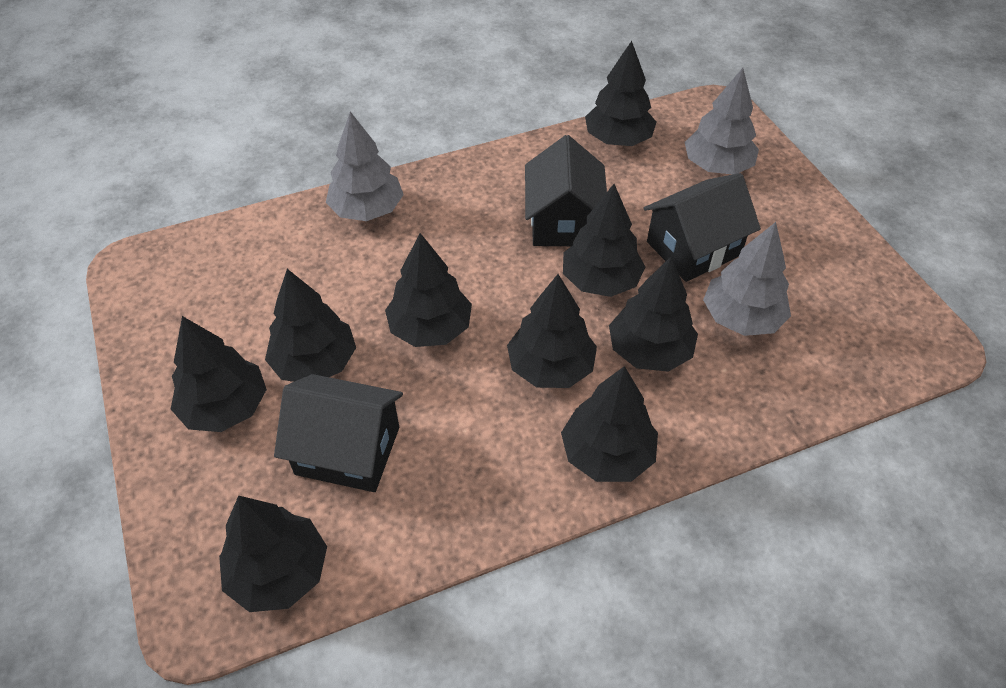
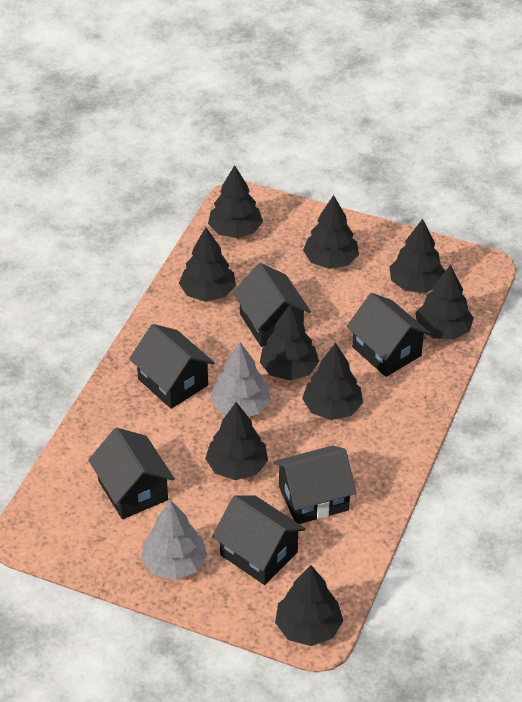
black house: 3 -> 6
grey tree: 3 -> 2

